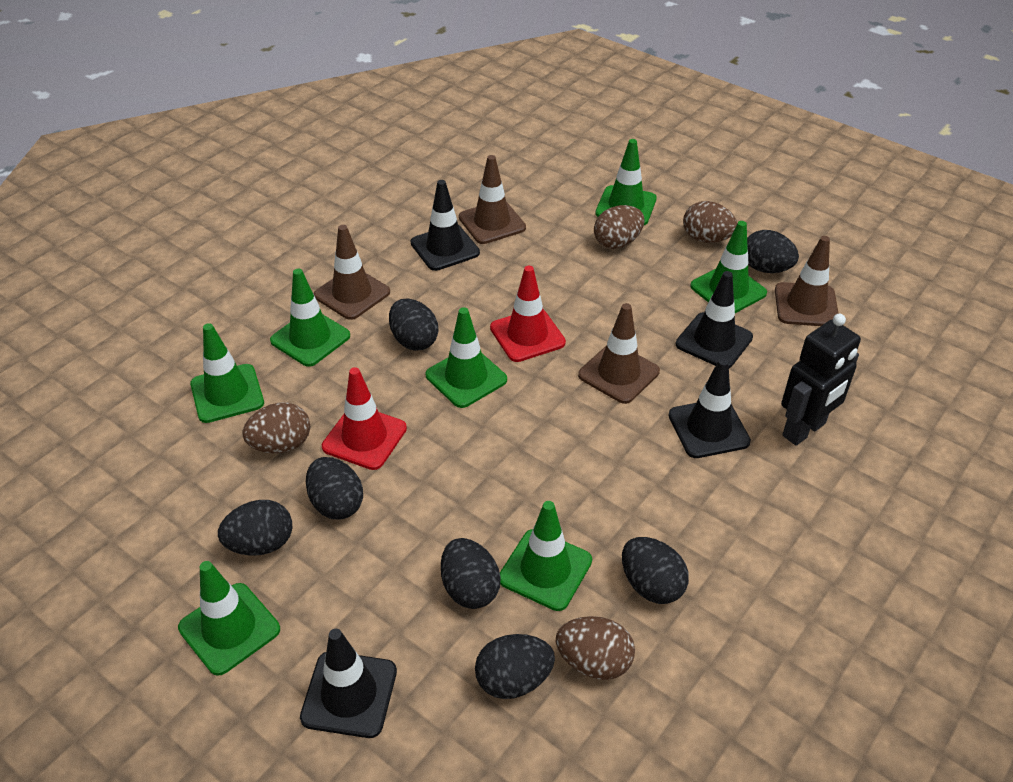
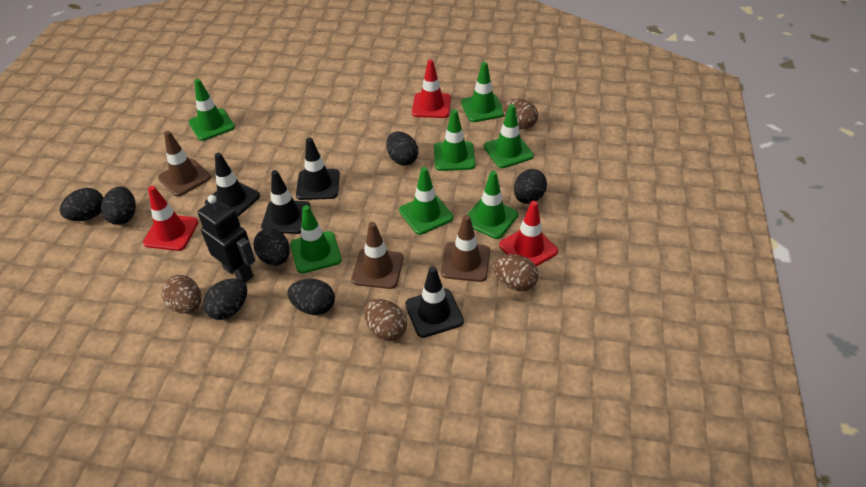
brown traffic cone: 4 -> 3
red traffic cone: 2 -> 3

